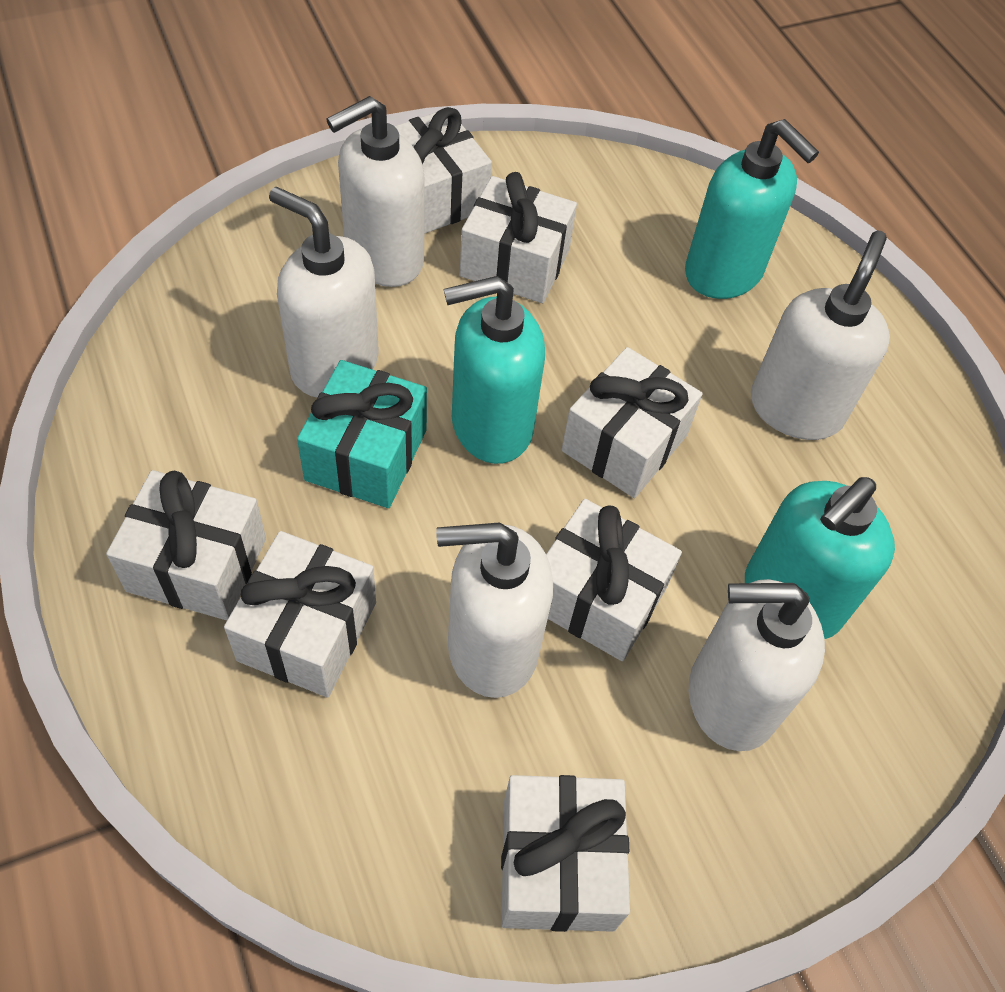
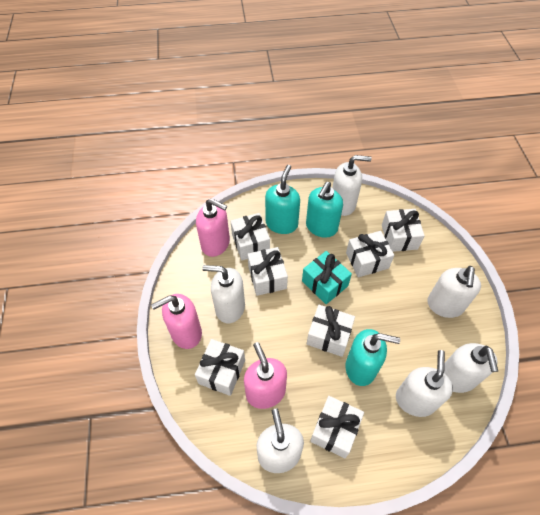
pink soap dispenser: 0 -> 3
white soap dispenser: 5 -> 6

